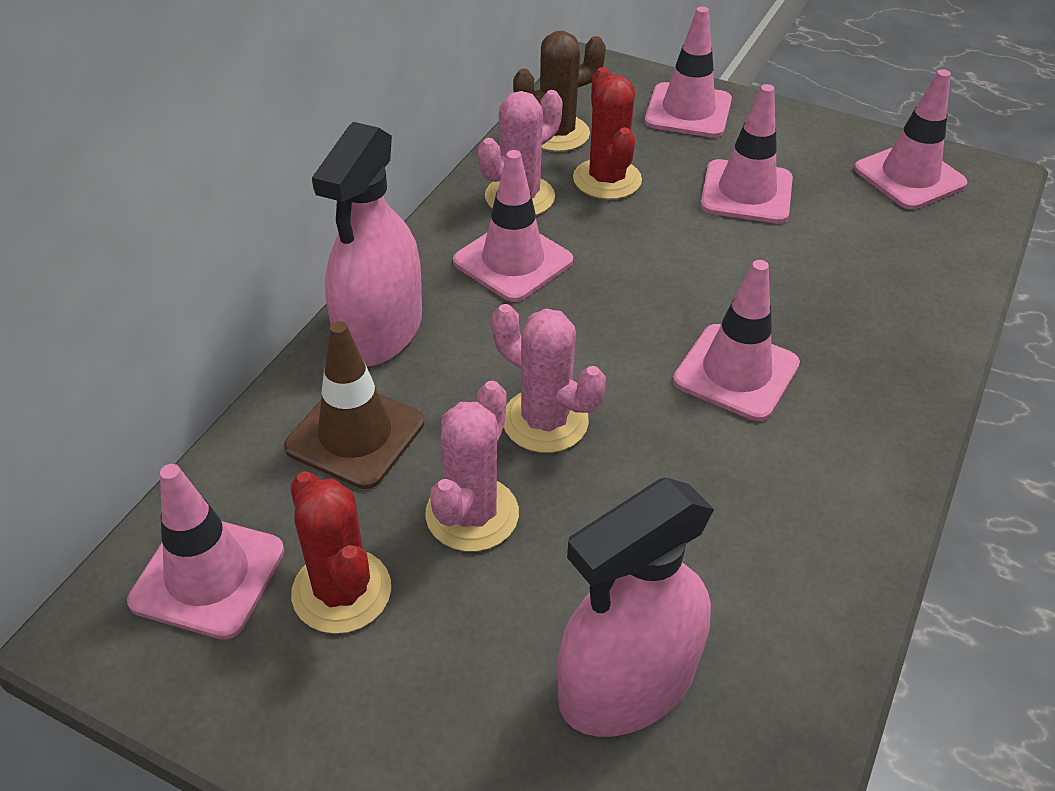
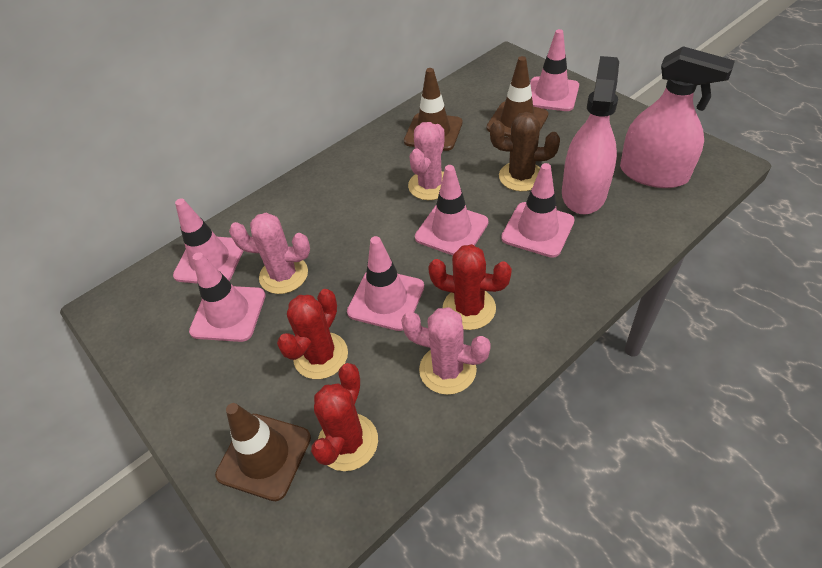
brown traffic cone: 1 -> 3
red cactus: 2 -> 3

